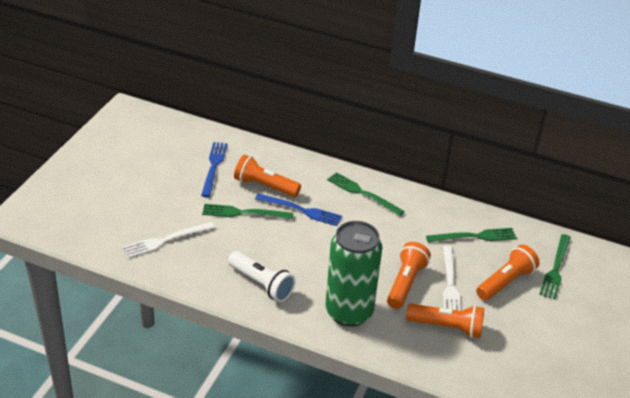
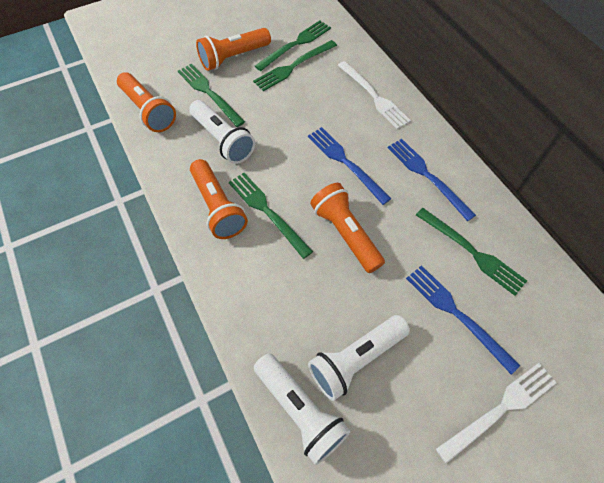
blue fork: 2 -> 3
green can: 1 -> 0
green fork: 4 -> 5
white flashlight: 1 -> 3

